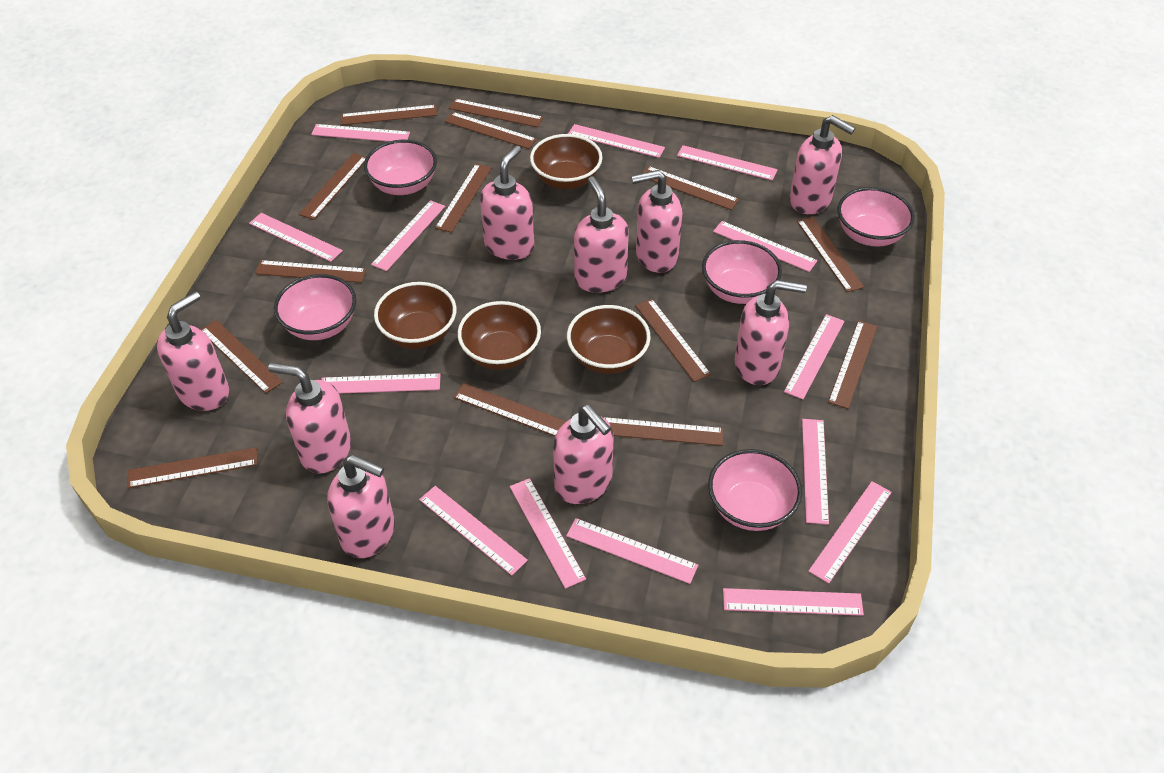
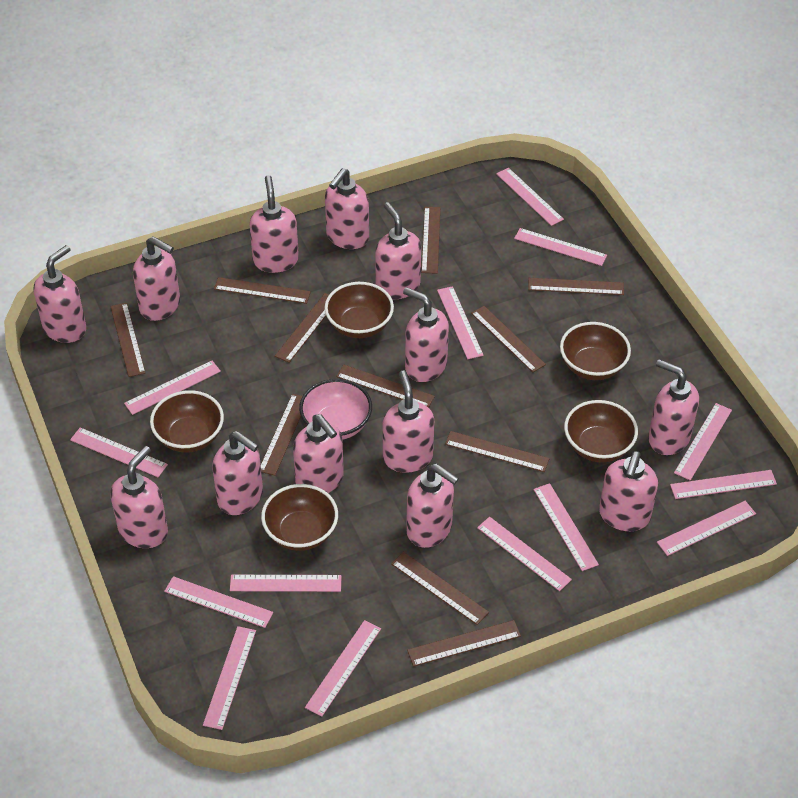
brown bowl: 4 -> 5
brown ruler: 14 -> 11
pink bowl: 5 -> 1
pink soap dispenser: 9 -> 13

